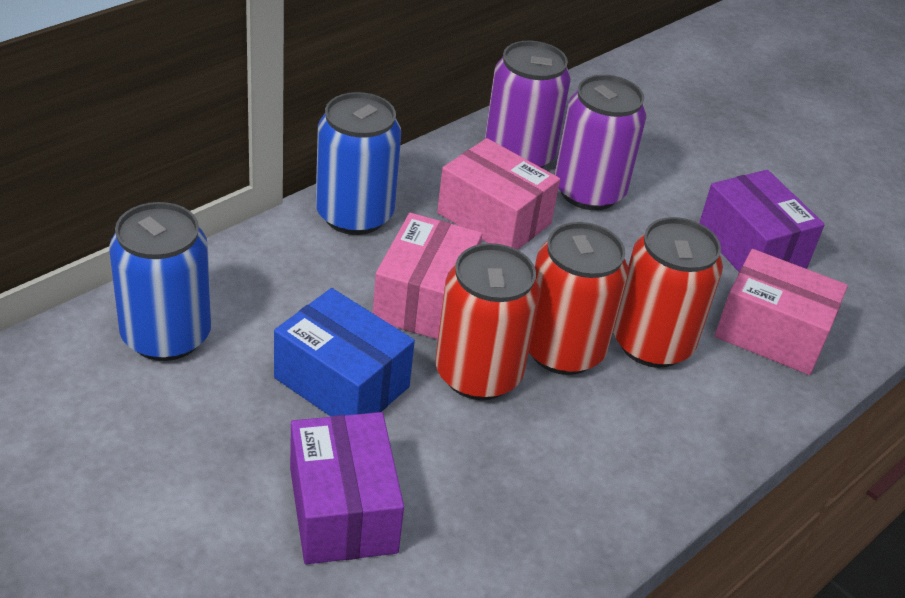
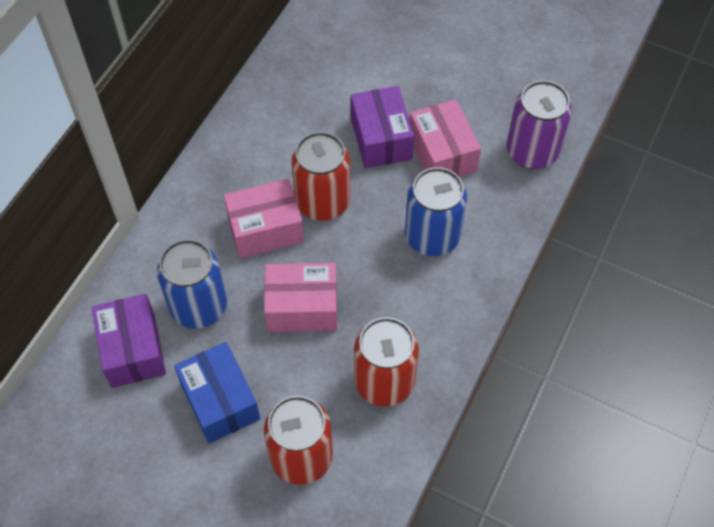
purple can: 2 -> 1

